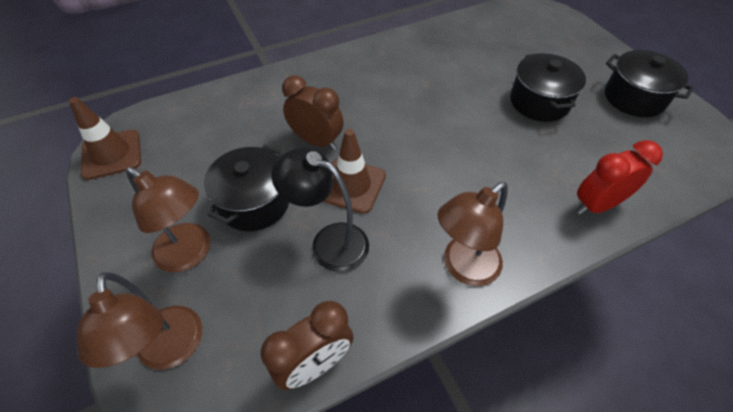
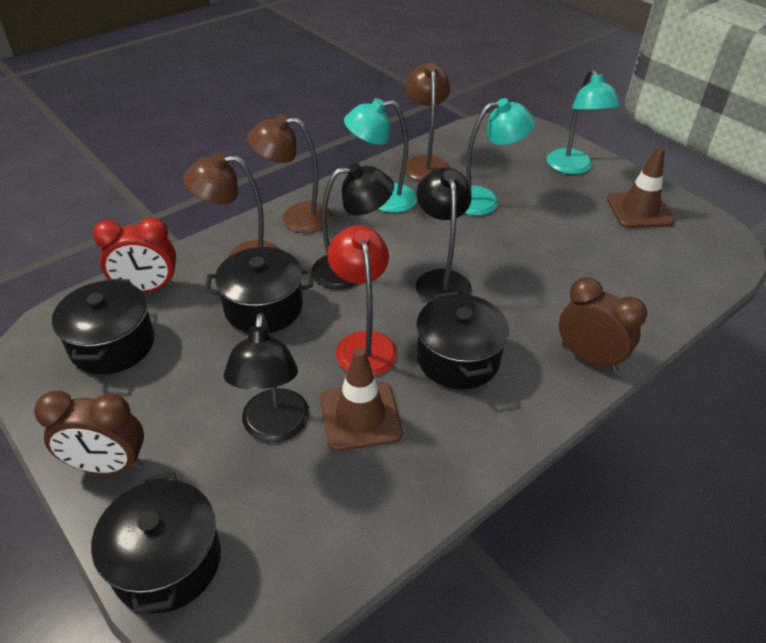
black lamp: 1 -> 3
black pot: 3 -> 4
red lamp: 0 -> 1
turquoise lamp: 0 -> 3

